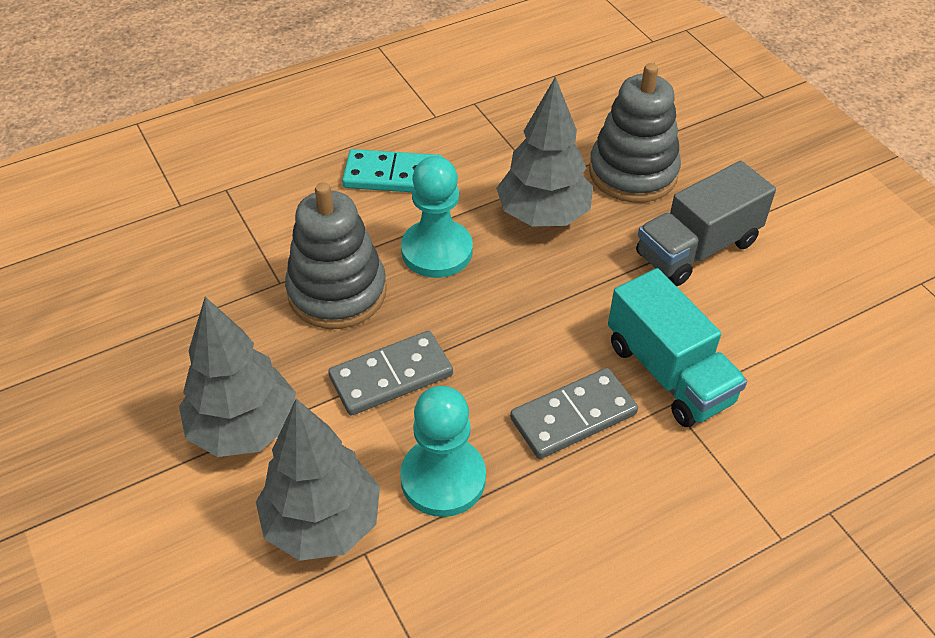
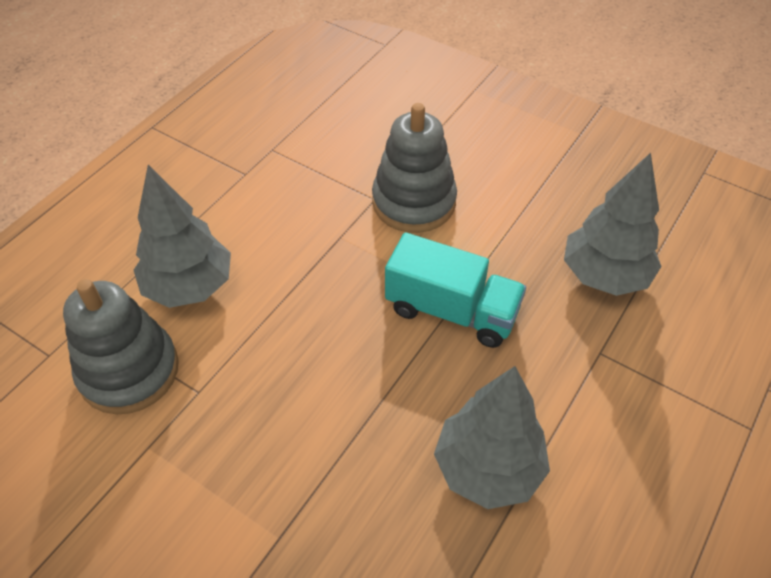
grey domino: 2 -> 0
grey truck: 1 -> 0
turquoise domino: 1 -> 0
turquoise pawn: 2 -> 0

